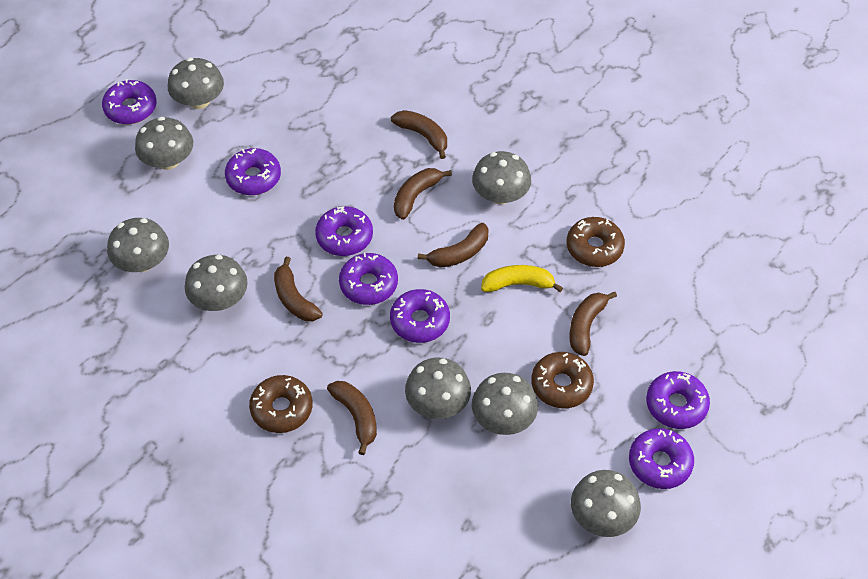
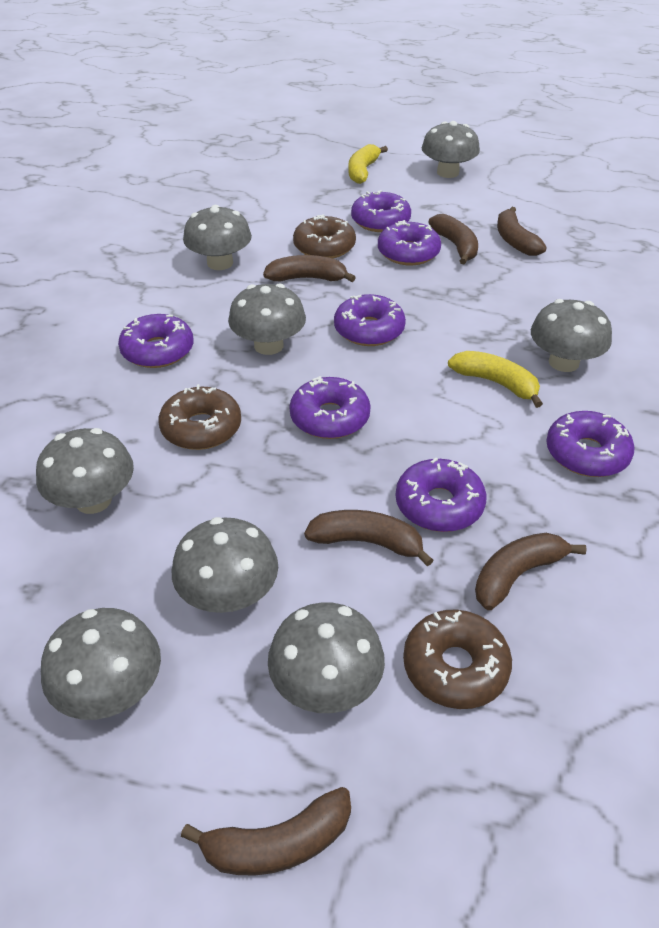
yellow banana: 1 -> 2

